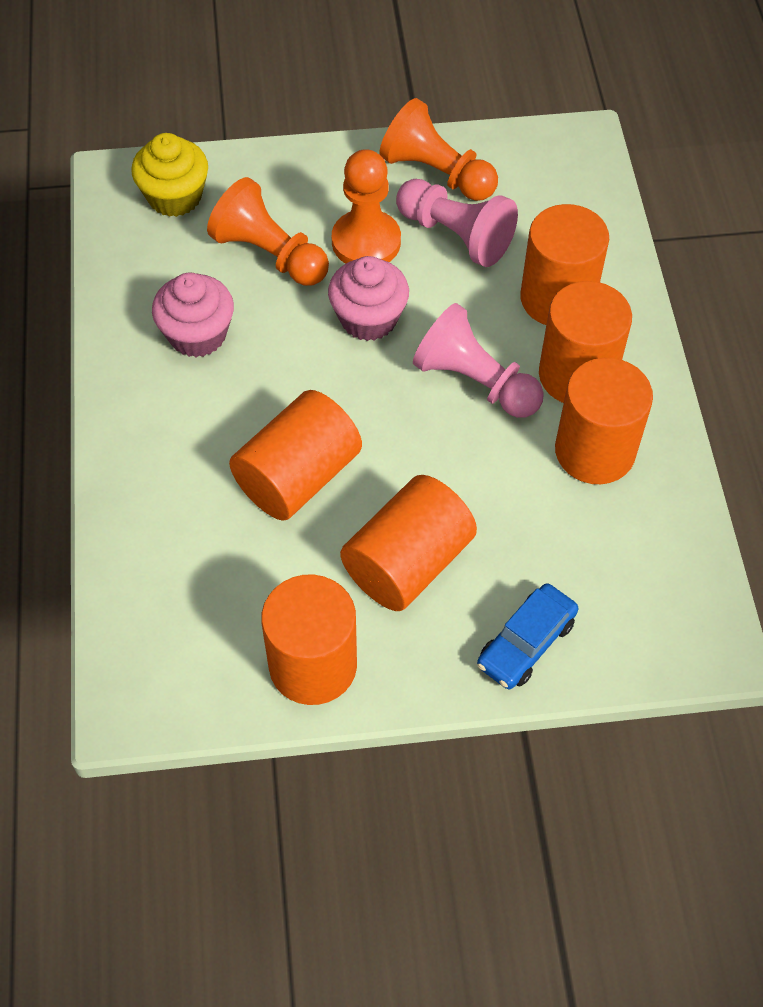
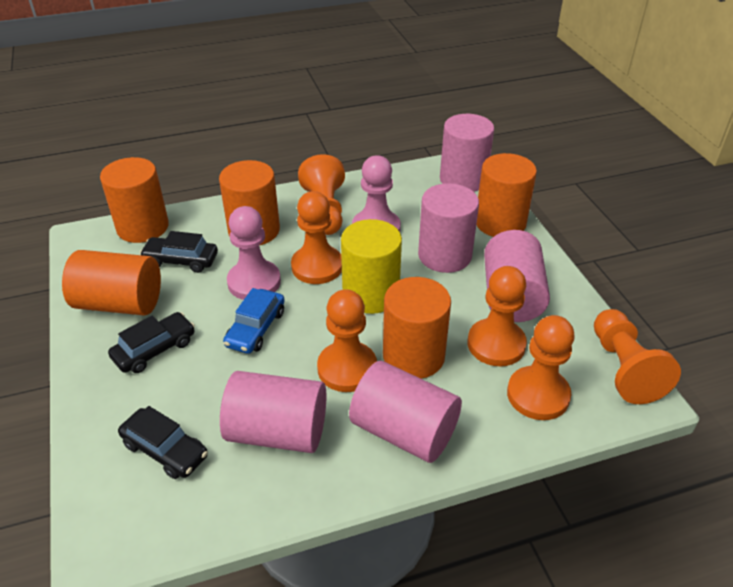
black car: 0 -> 3
orange cylinder: 6 -> 5
orange pawn: 3 -> 6
pink cupcake: 2 -> 0
pink cylinder: 0 -> 5
yellow cupcake: 1 -> 0
yellow cylinder: 0 -> 1

